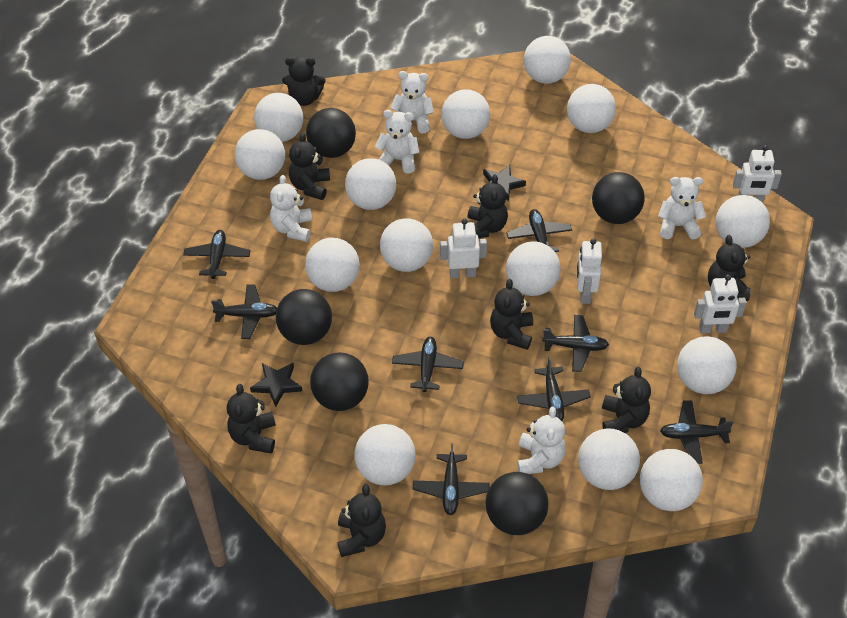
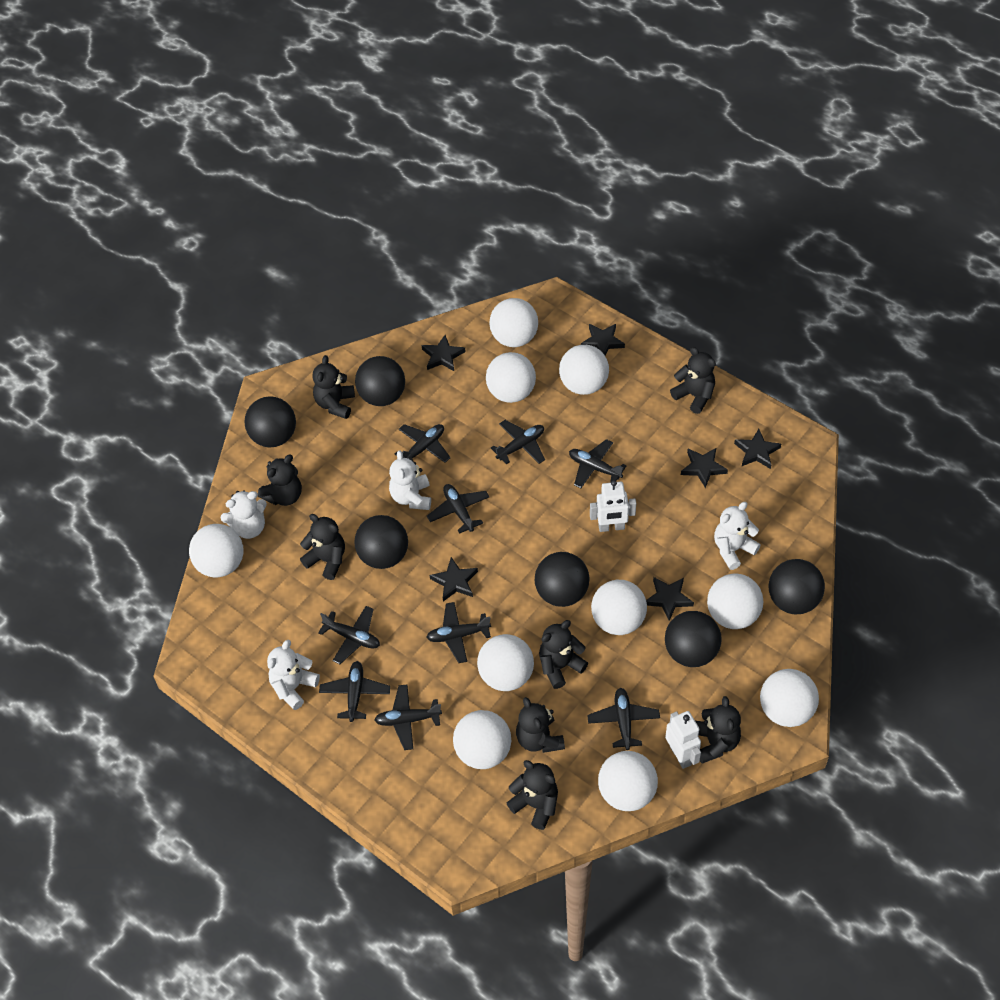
black ball: 5 -> 6
black plane: 8 -> 9
black star: 2 -> 6
white ball: 14 -> 10
white robot: 4 -> 2
white teddy bear: 5 -> 4

